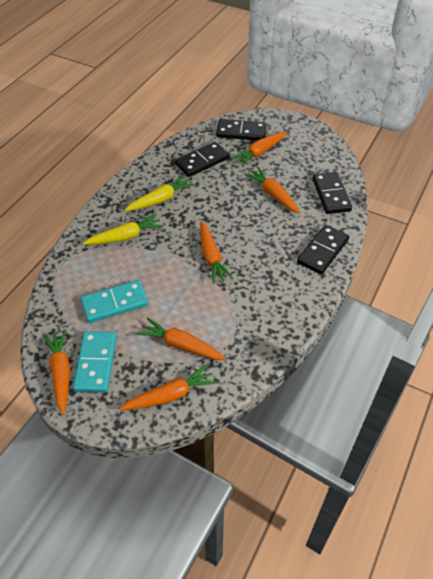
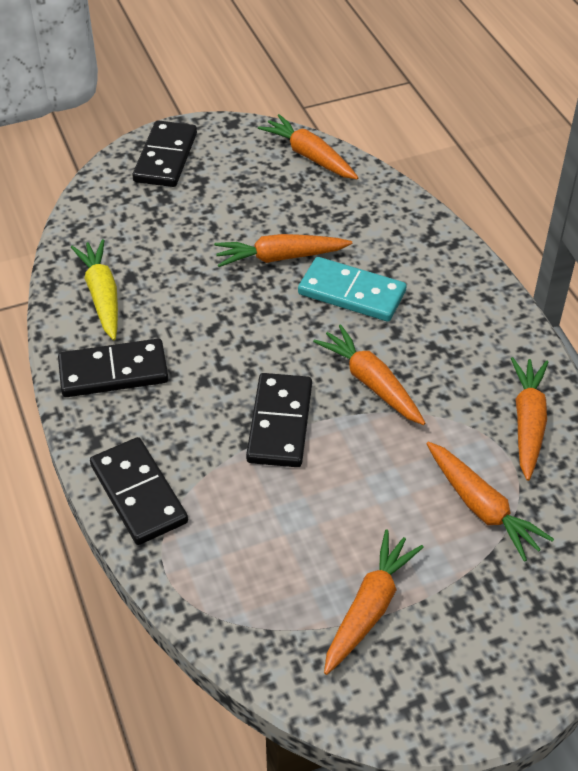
turquoise domino: 2 -> 1
yellow carrot: 2 -> 1

